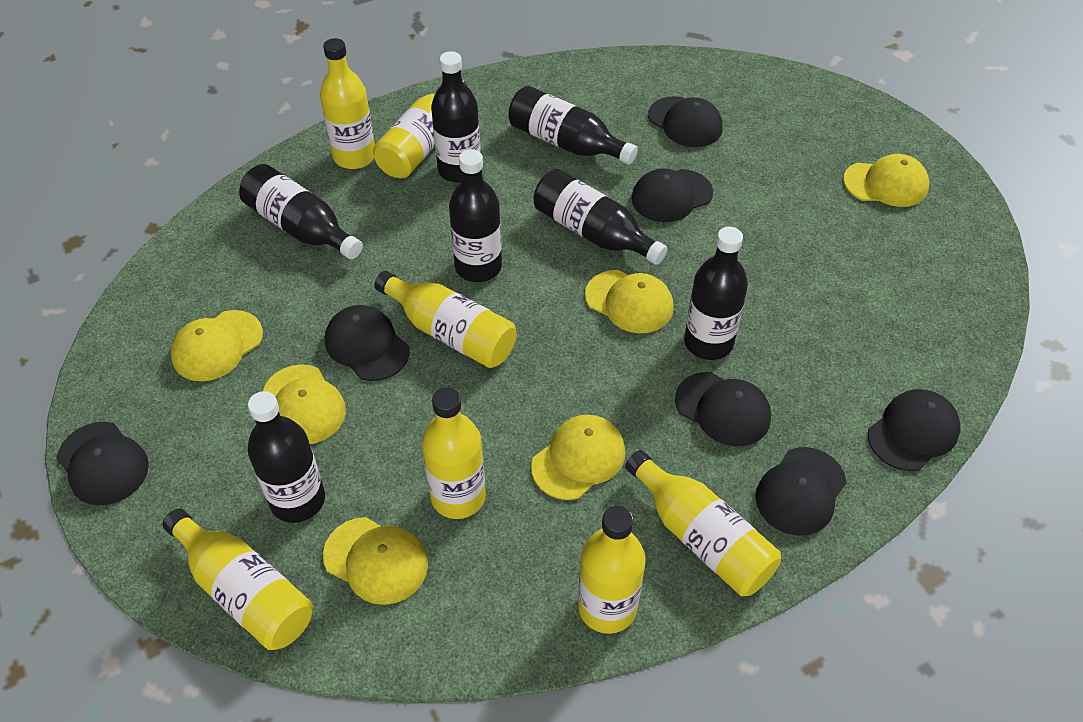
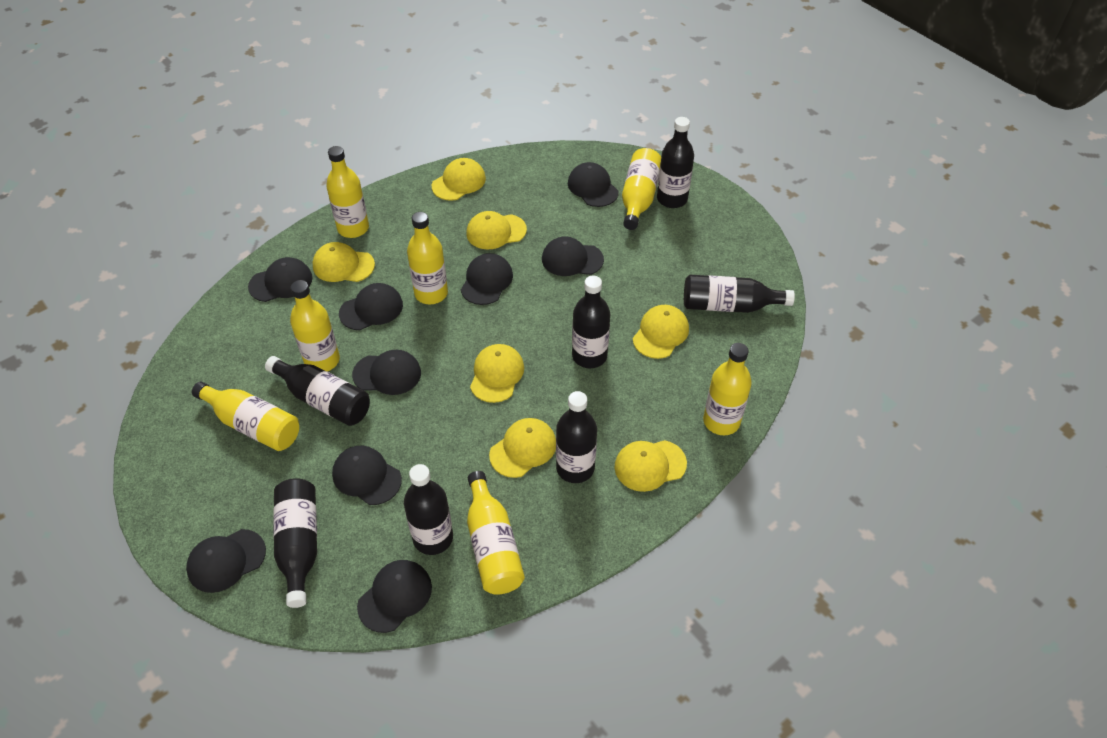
black cap: 7 -> 9
yellow cap: 6 -> 7

